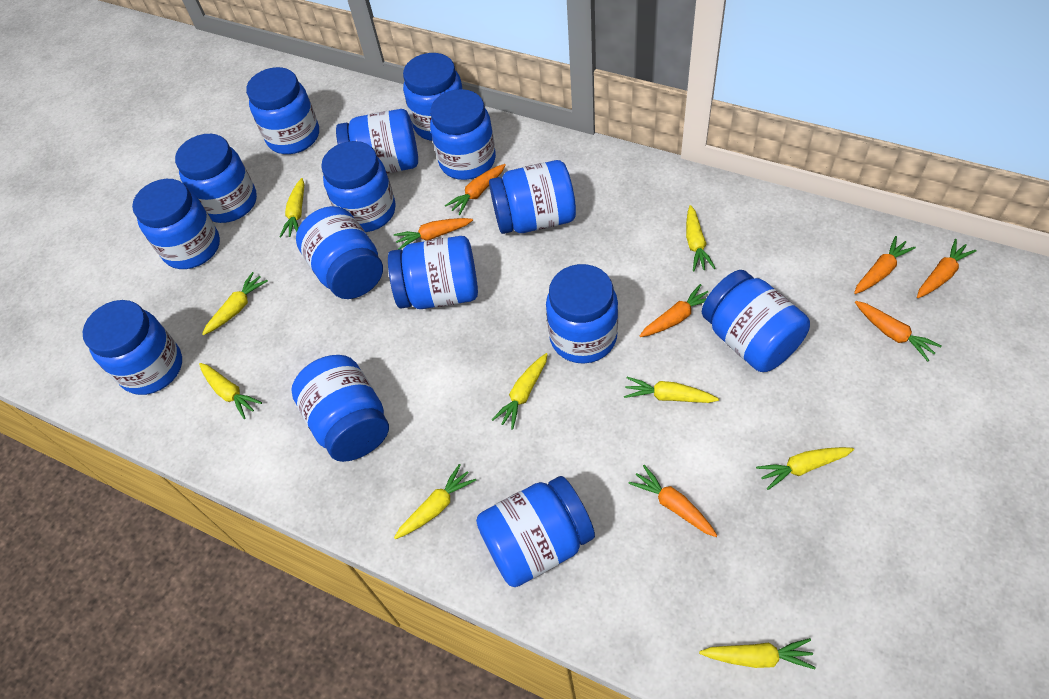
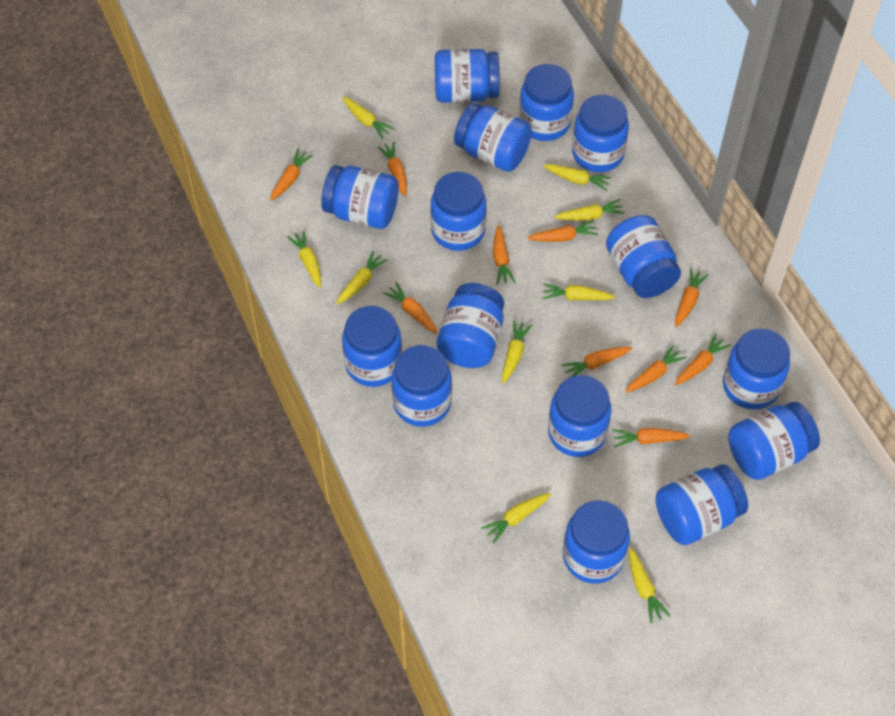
orange carrot: 7 -> 10

